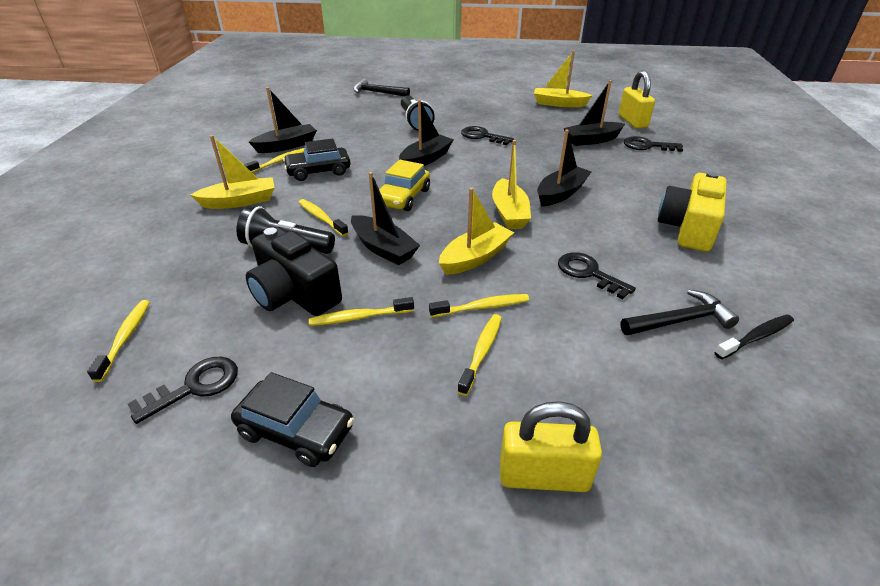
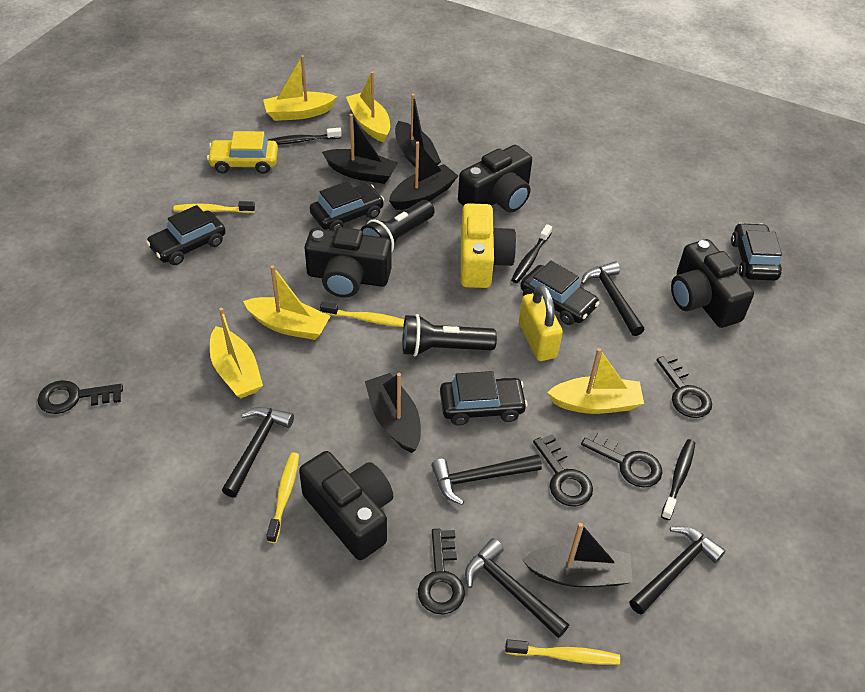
black camera: 1 -> 4
black car: 2 -> 5
black hammer: 2 -> 5
black key: 4 -> 5
black toothbrush: 1 -> 3
yellow boat: 4 -> 5
yellow padlock: 2 -> 1
yellow toothbrush: 6 -> 4

